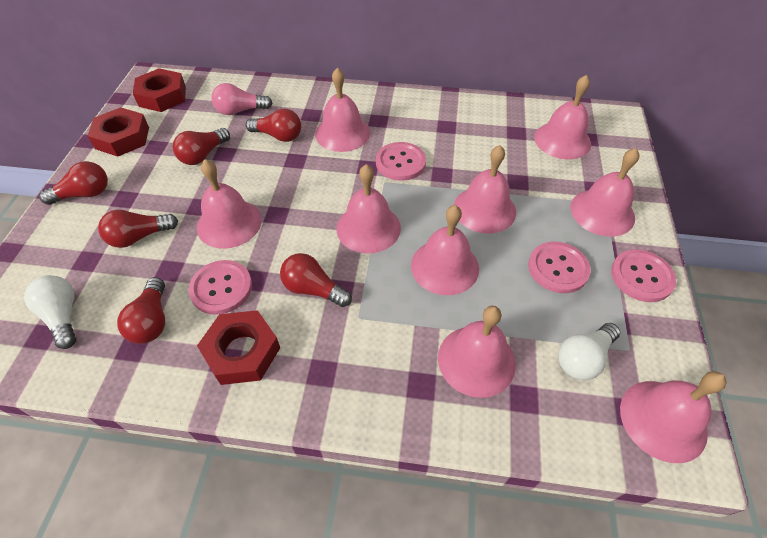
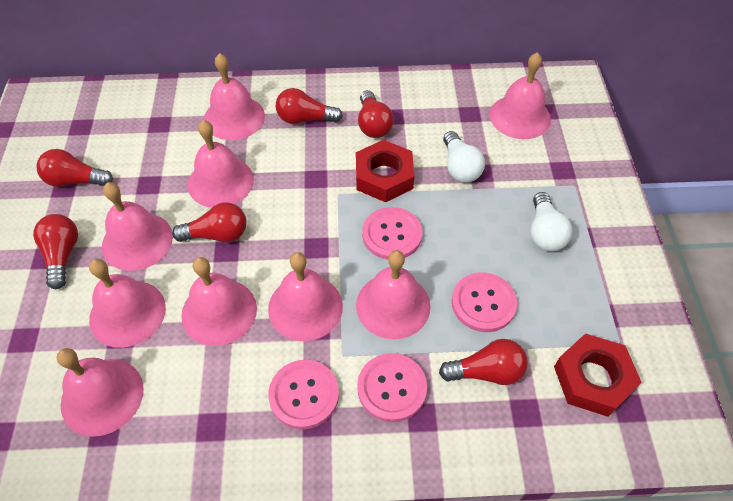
pink light bulb: 1 -> 0
red nut: 3 -> 2

